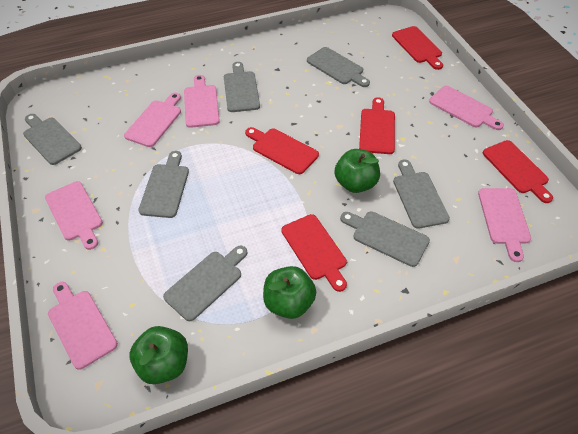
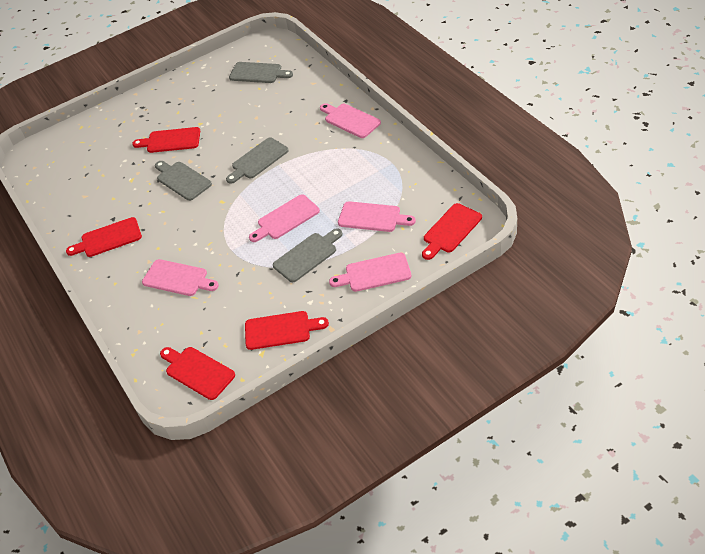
green apple: 3 -> 0
grey cutting board: 7 -> 4
pink cutting board: 6 -> 5

